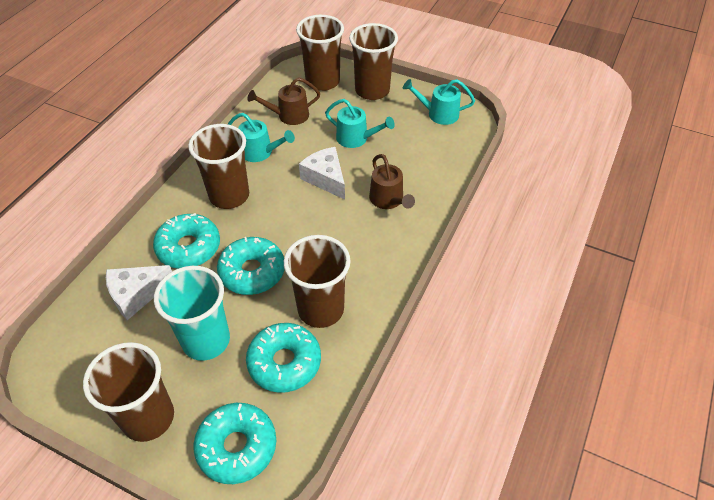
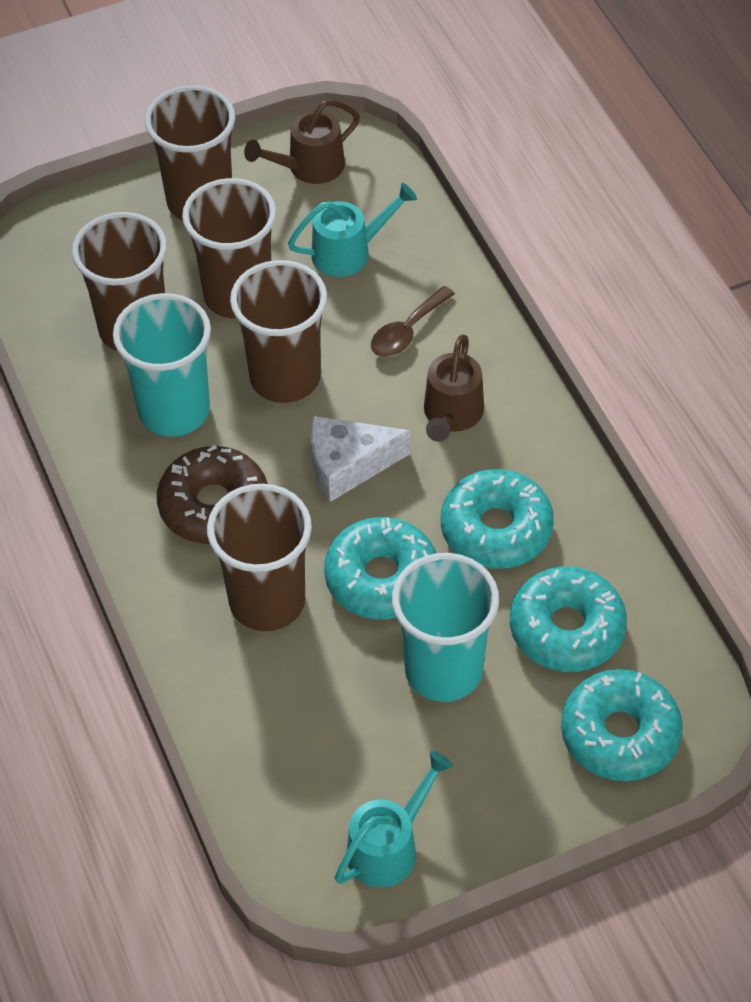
brown donut: 0 -> 1
brown spoon: 0 -> 1
turquoise cup: 1 -> 2
turquoise watering can: 3 -> 2
white cheese: 2 -> 1

